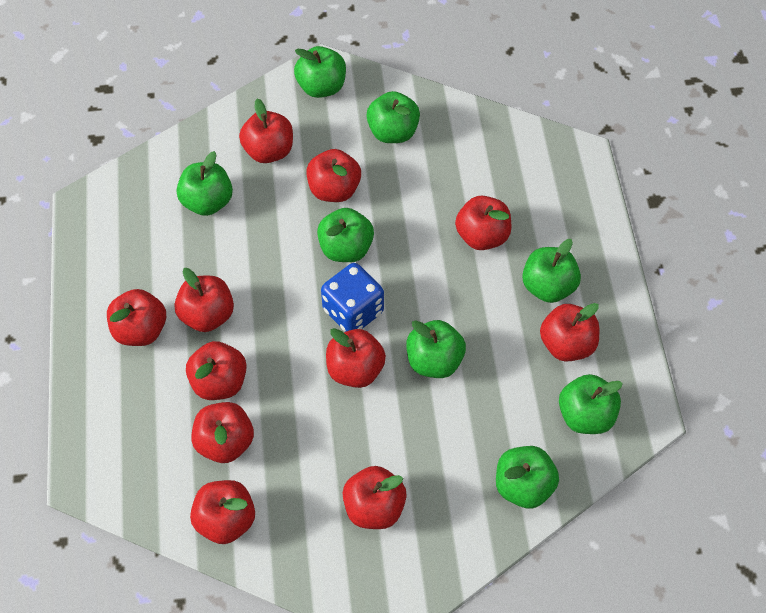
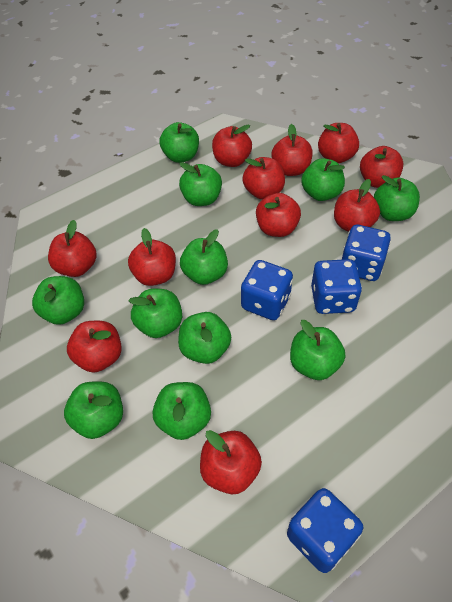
blue dice: 1 -> 4
green apple: 8 -> 11

